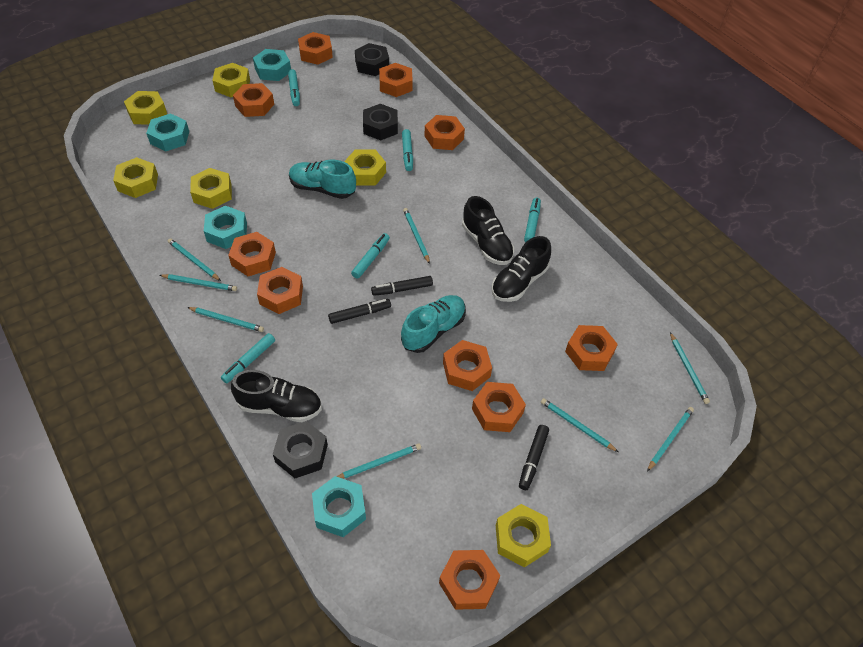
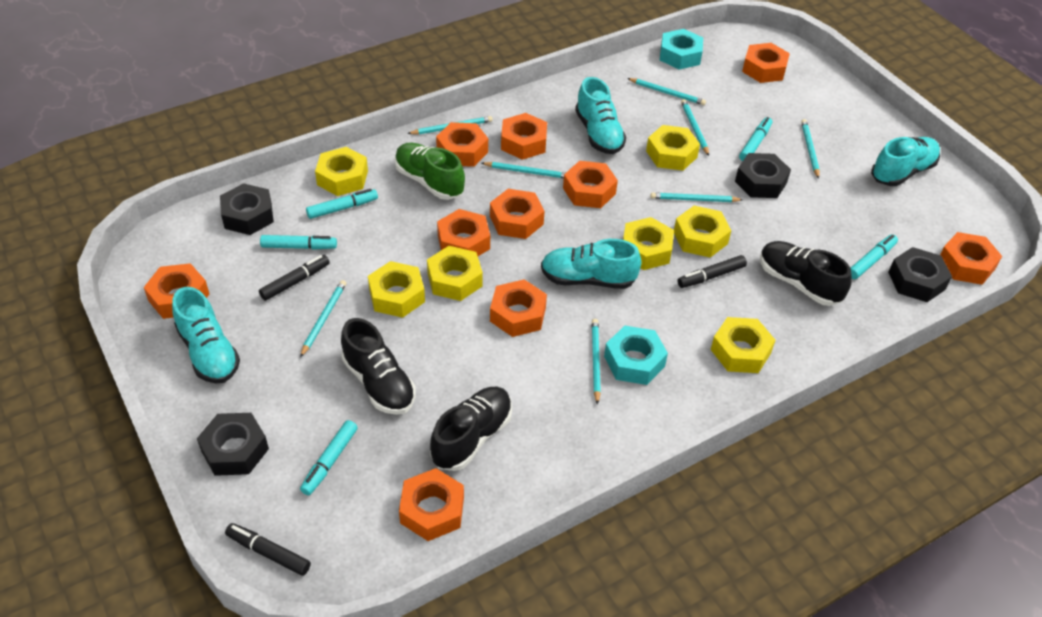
black nut: 3 -> 4
green shoe: 0 -> 1
turquoise nut: 4 -> 2
turquoise shoe: 2 -> 4
yellow nut: 6 -> 7

